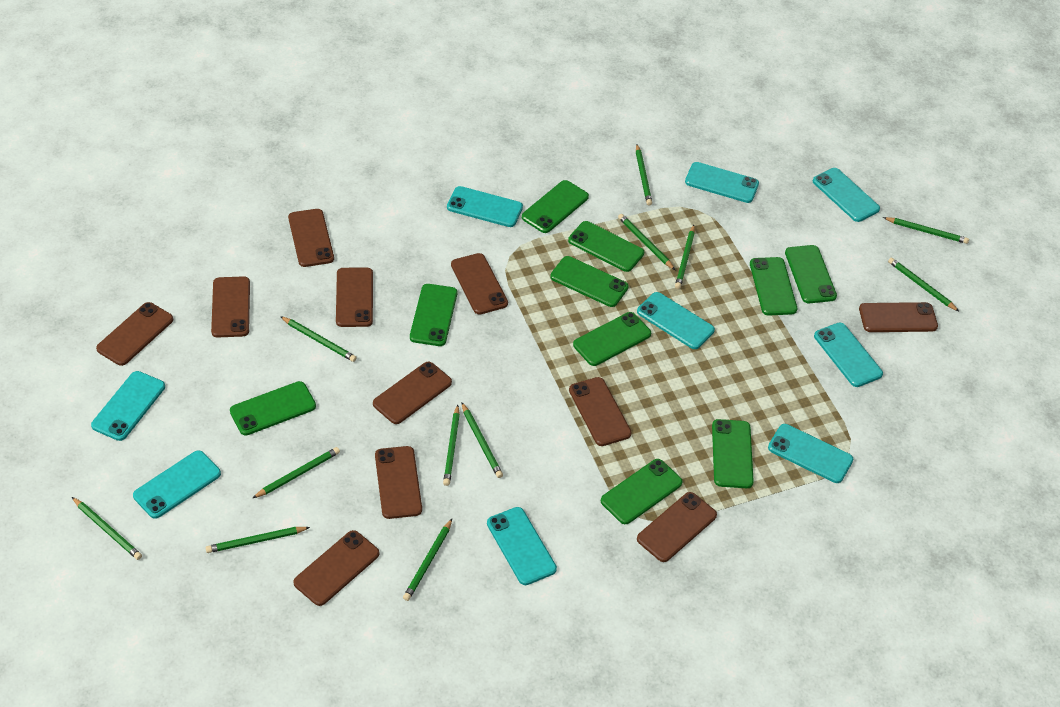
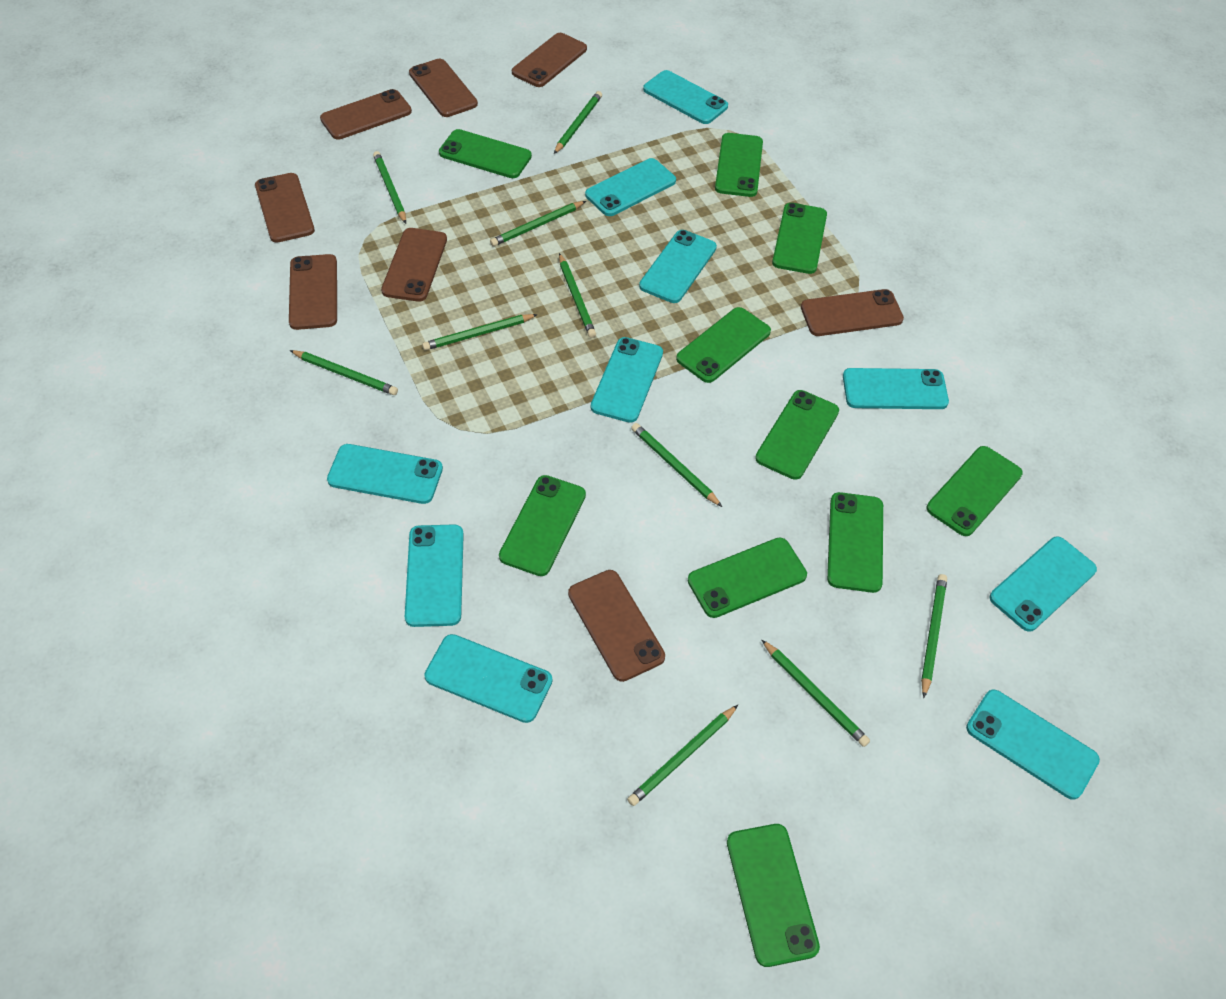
brown phone: 11 -> 8
green pencil: 12 -> 10
turquoise phone: 9 -> 10

